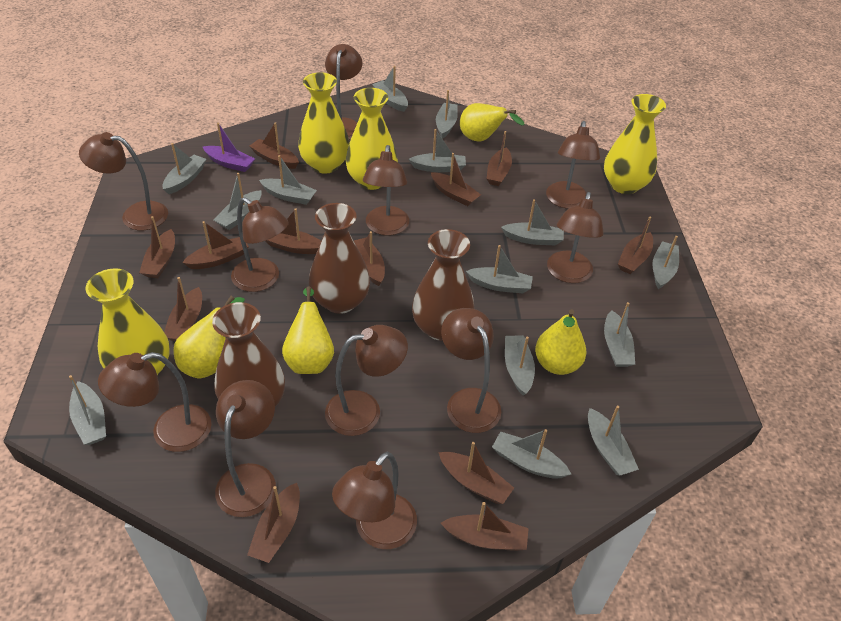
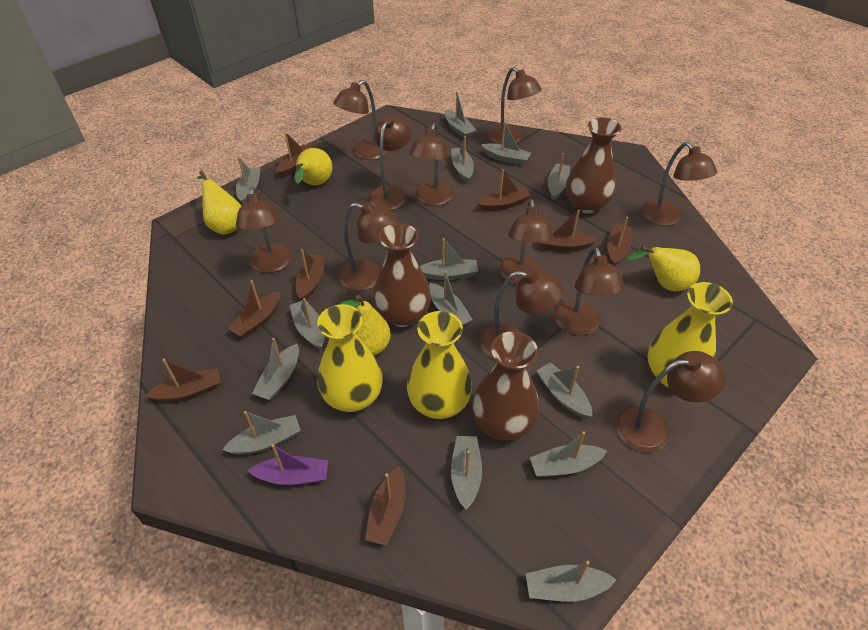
brown boat: 12 -> 8
yellow vase: 4 -> 3

